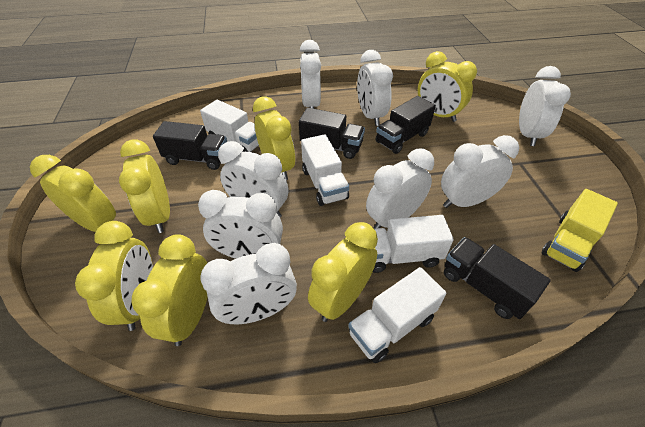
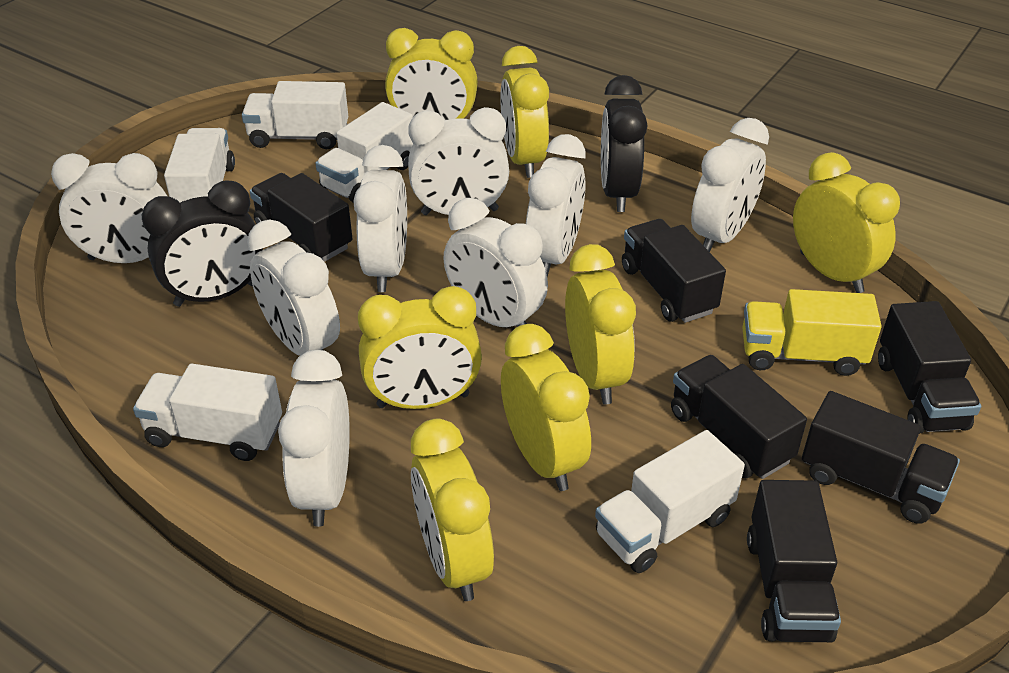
black clock: 0 -> 2
black truck: 4 -> 6
white truck: 4 -> 5

